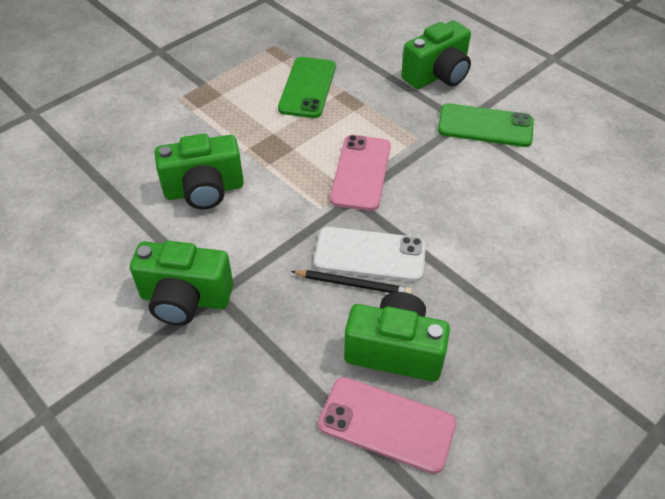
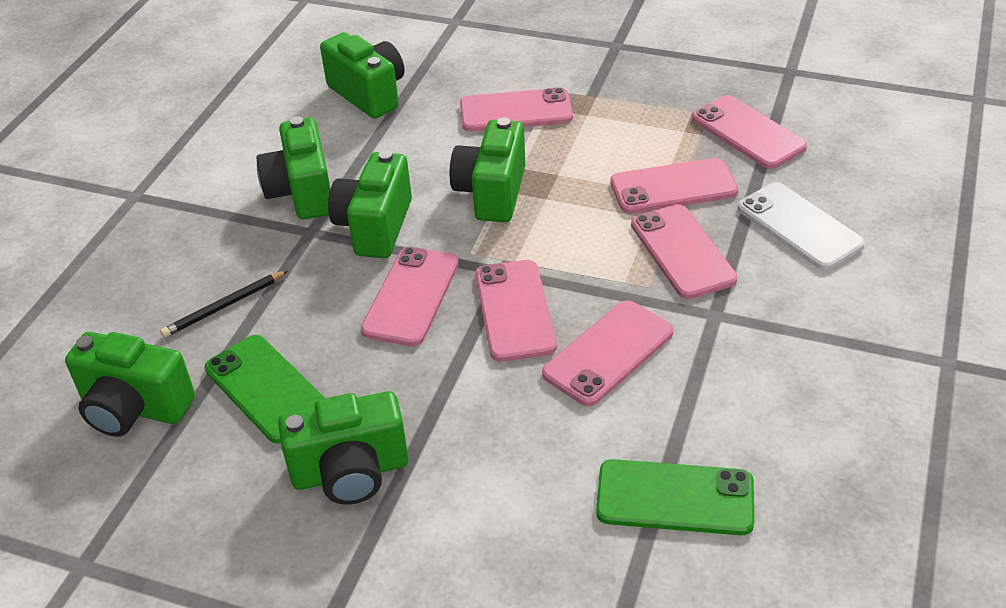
green camera: 4 -> 6
pink phone: 2 -> 7

